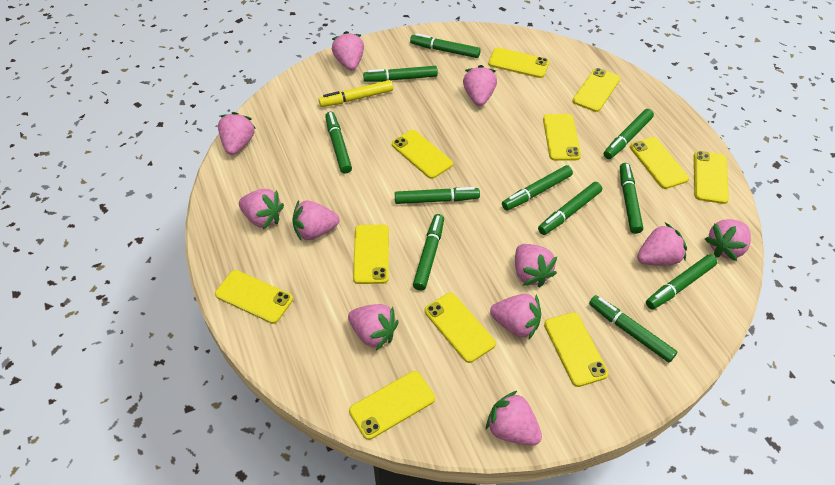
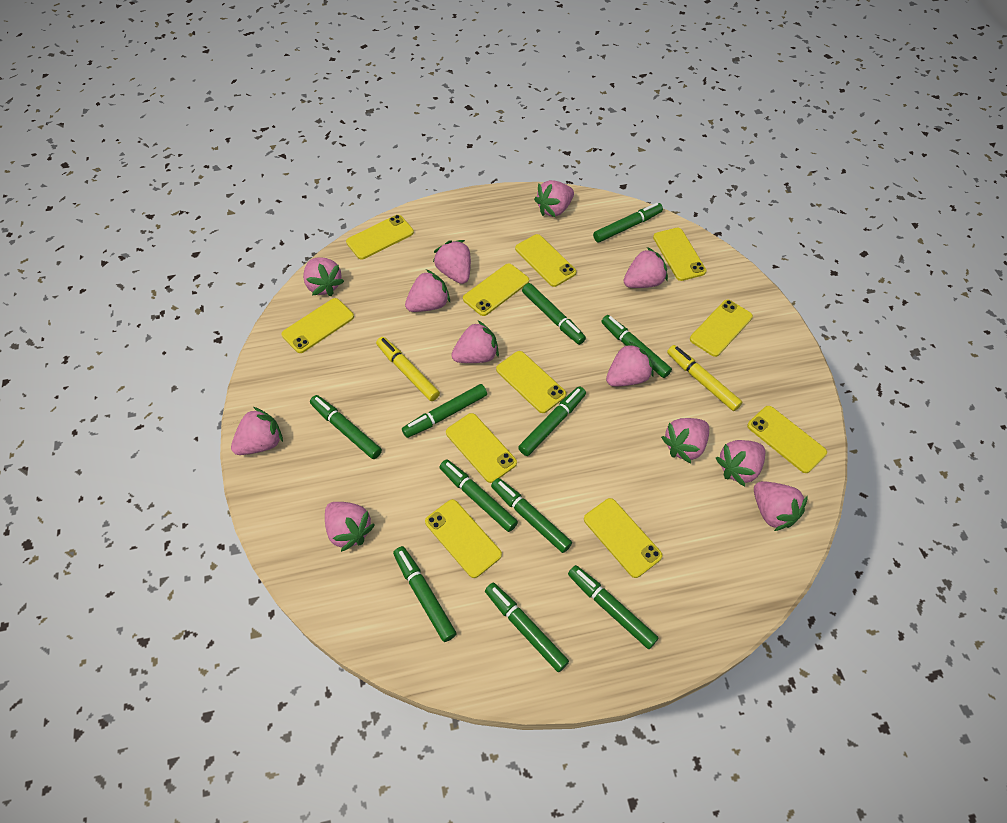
pink strawberry: 11 -> 12
yellow marker: 1 -> 2

